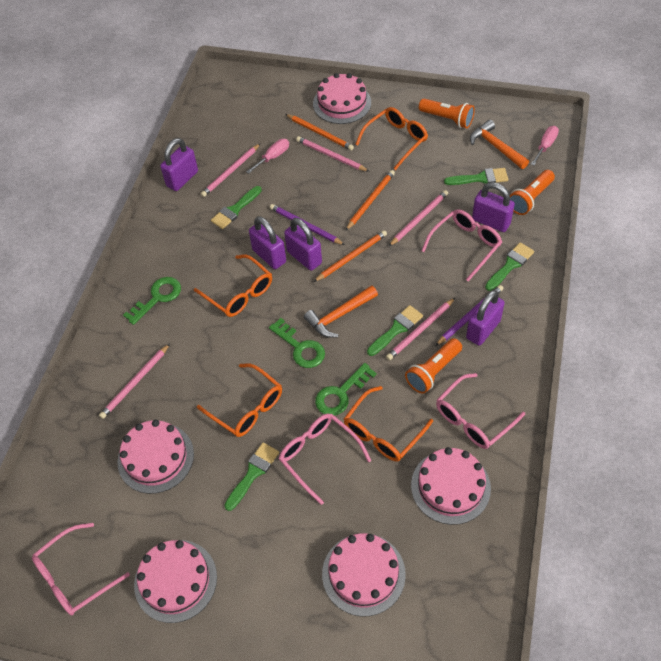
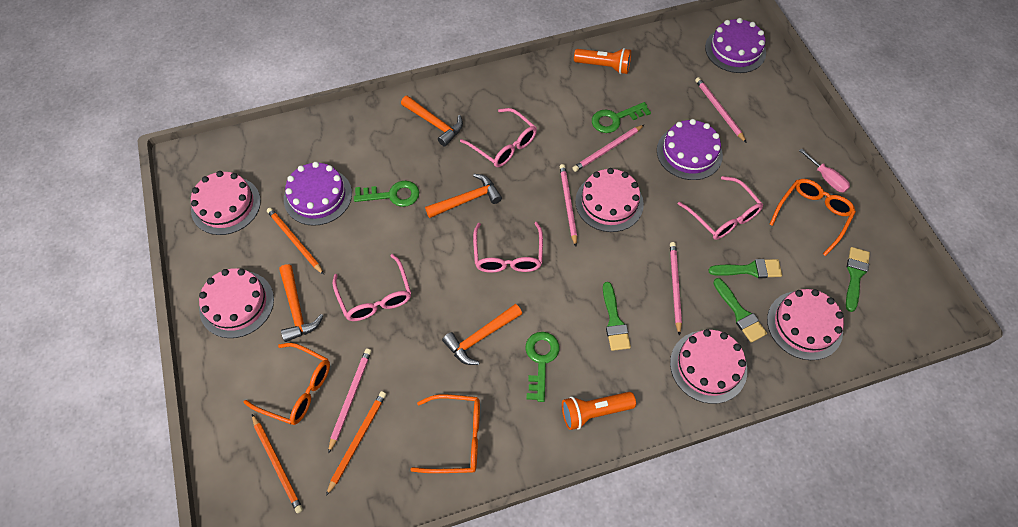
green brush: 5 -> 4
orange flashlight: 3 -> 2
orange glasses: 4 -> 3
orange hammer: 2 -> 4
pink screwdriver: 2 -> 1
purple cake: 0 -> 3
purple padlock: 5 -> 0
purple pencil: 2 -> 0

